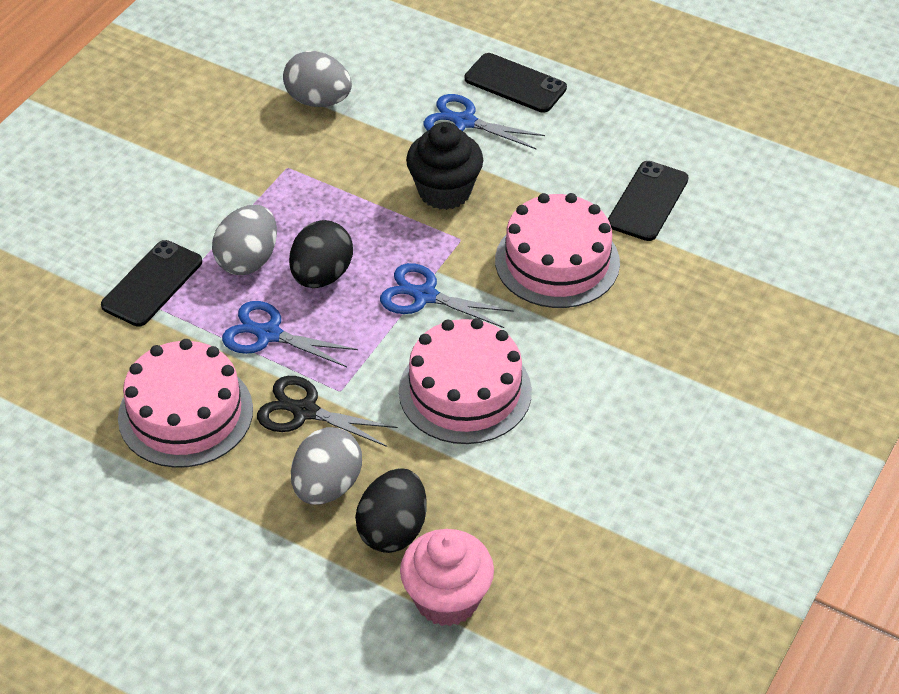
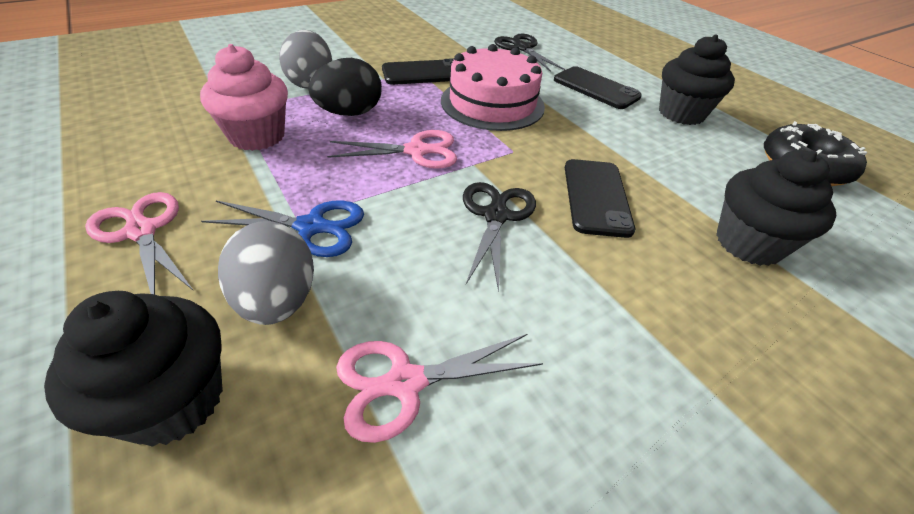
black cupcake: 1 -> 3
black donut: 0 -> 1
black egg: 2 -> 1
black scissors: 1 -> 2
blue scissors: 3 -> 1
grey egg: 3 -> 2
pink cake: 3 -> 1
pink scissors: 0 -> 3

